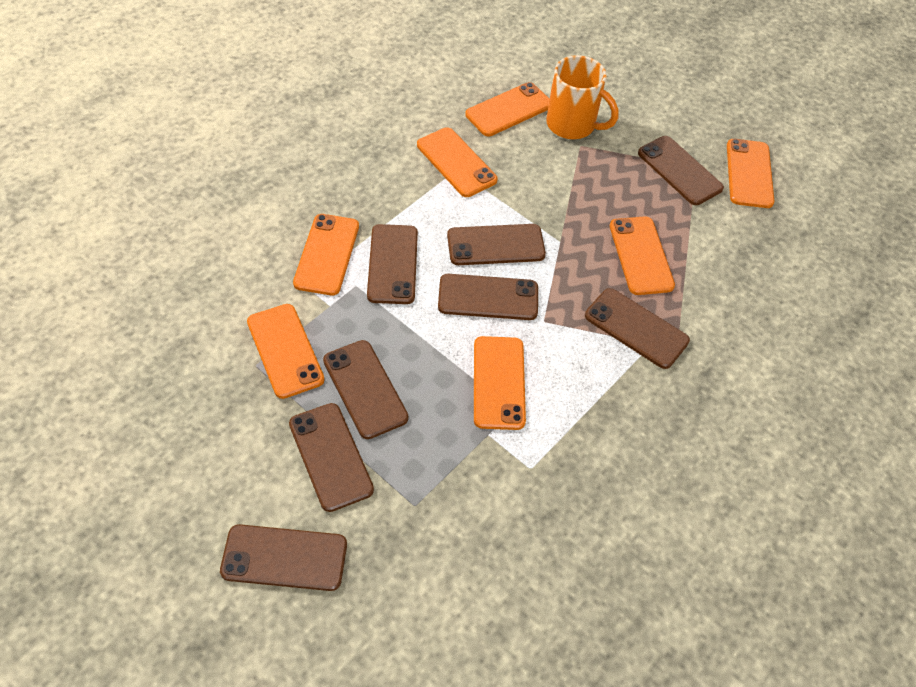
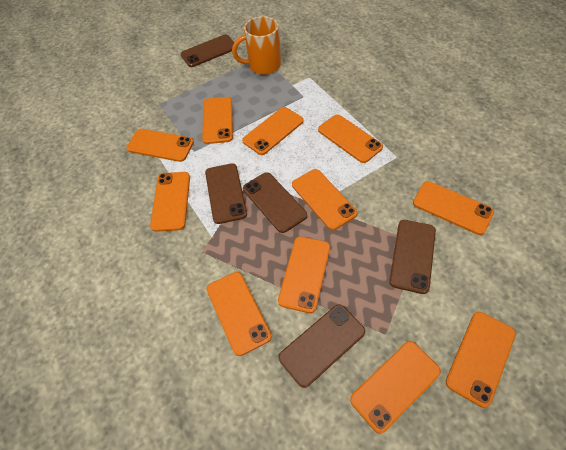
brown phone: 8 -> 5
orange phone: 7 -> 11

